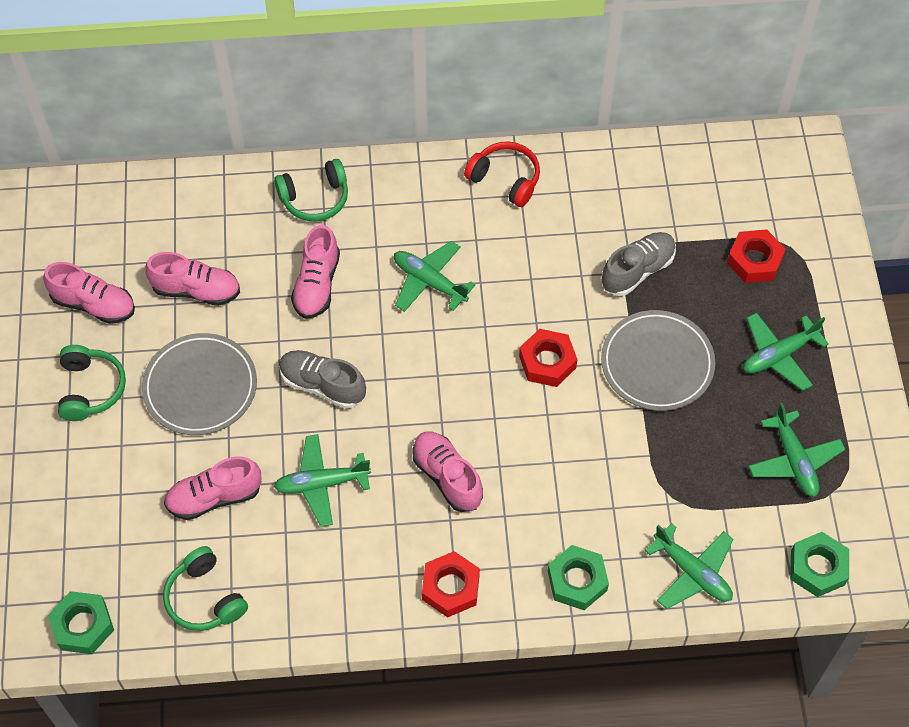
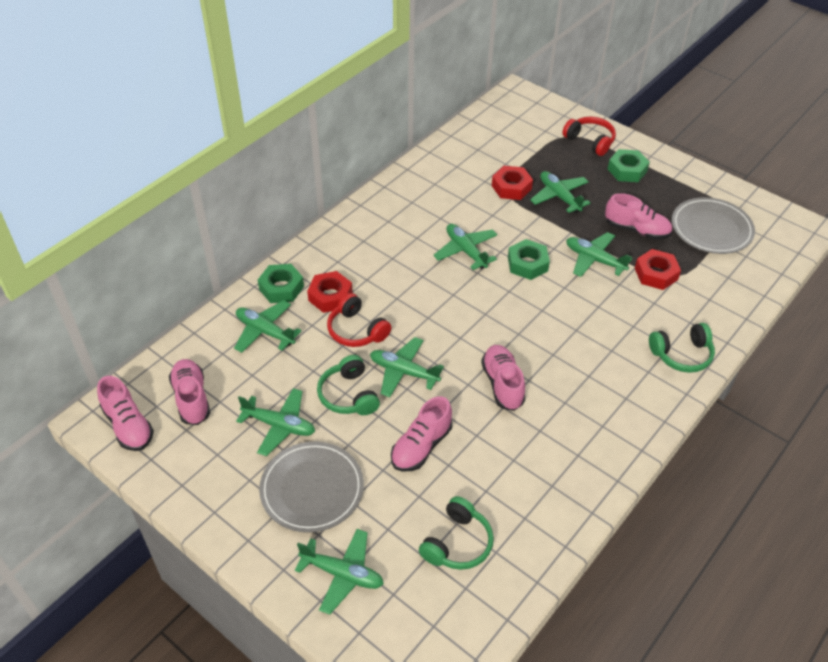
green plane: 5 -> 7
grey shoe: 2 -> 0
red headphones: 1 -> 2

